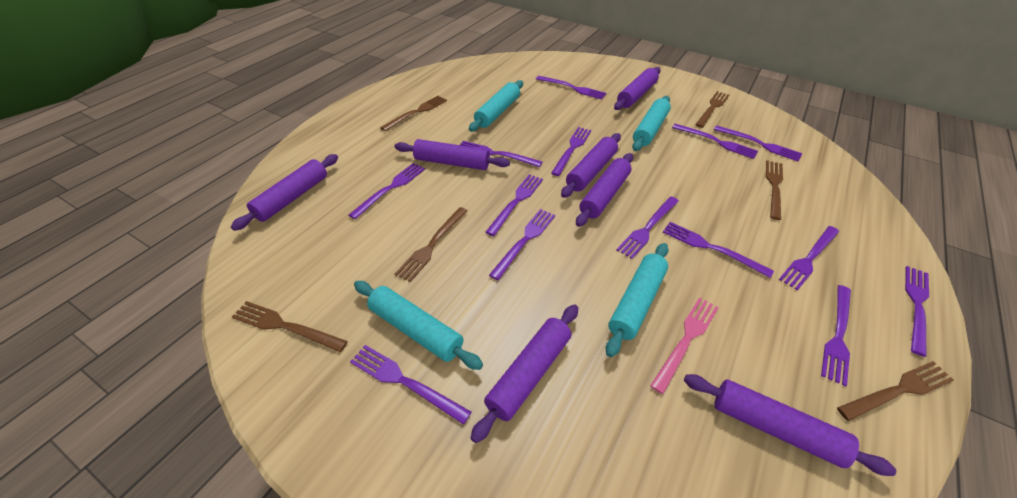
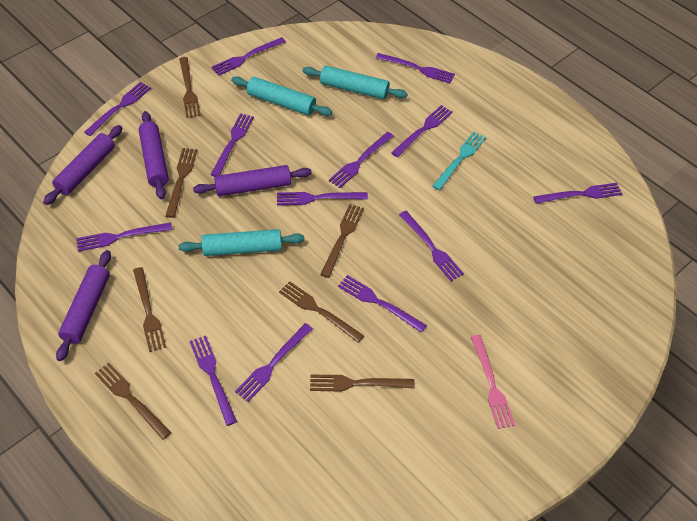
brown fork: 6 -> 7
purple fork: 14 -> 13
purple rolling pin: 7 -> 4
turquoise fork: 0 -> 1
turquoise rolling pin: 4 -> 3

